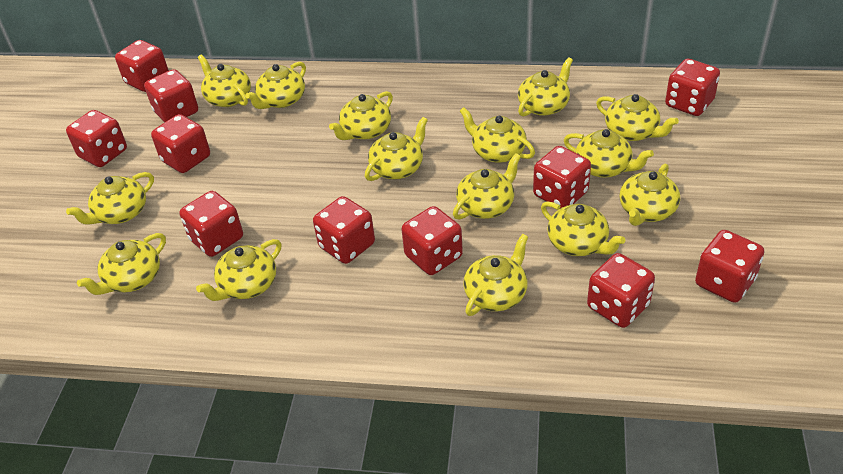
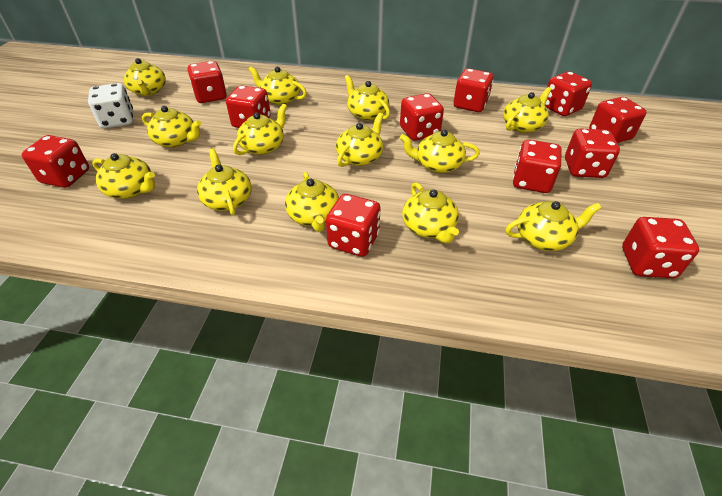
white dice: 0 -> 1
yellow teapot: 15 -> 13

